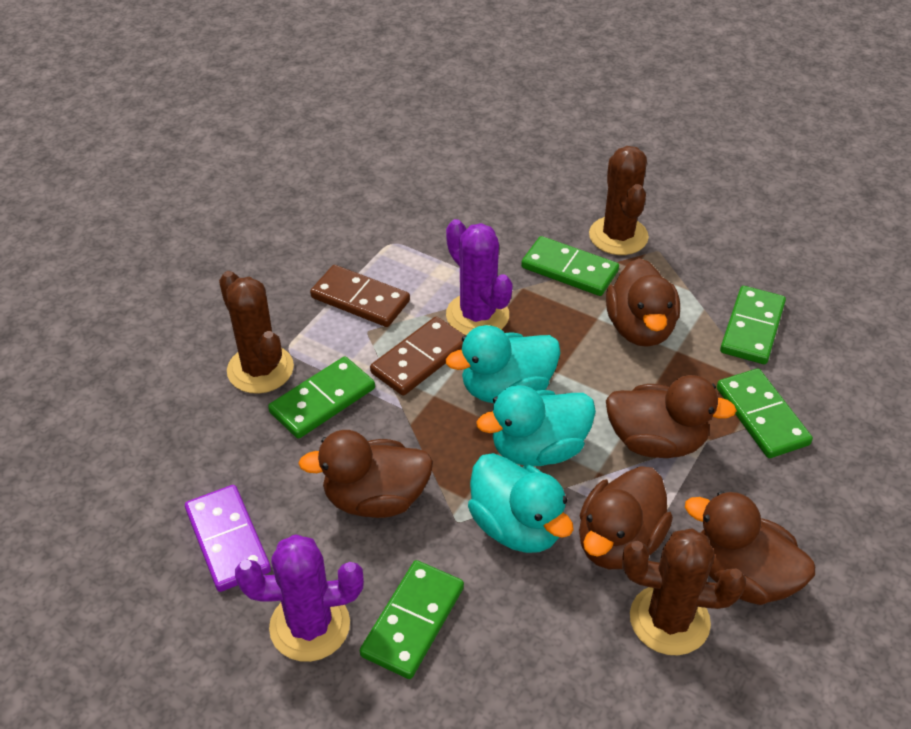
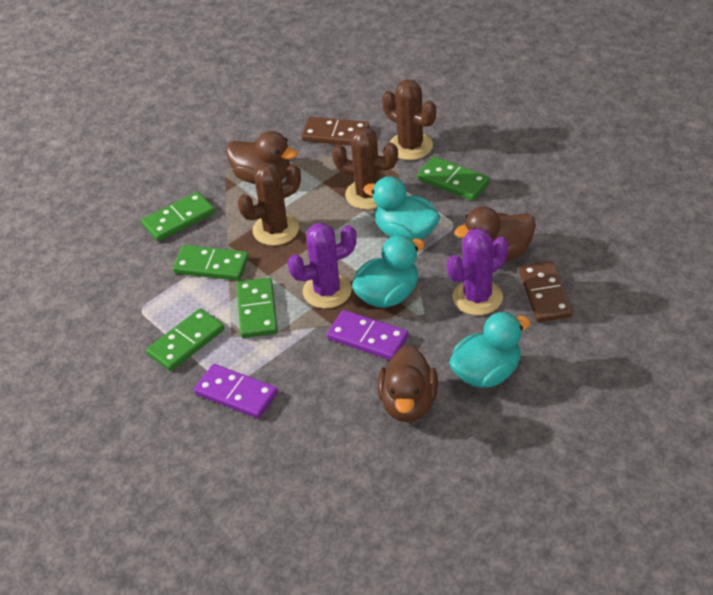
brown duck: 5 -> 3
purple domino: 1 -> 2

